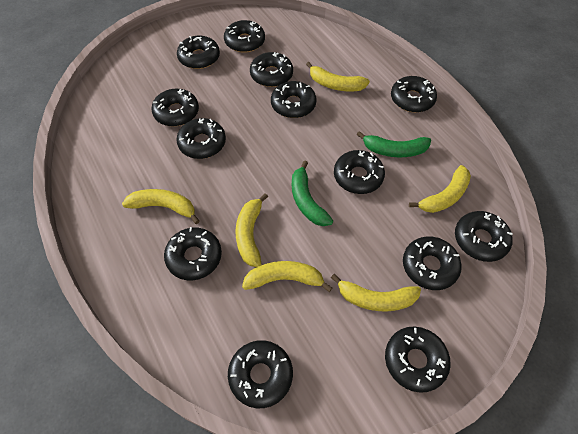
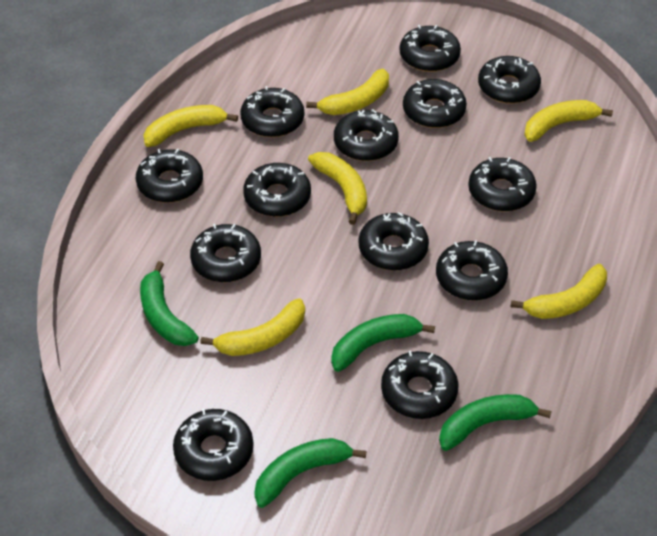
green banana: 2 -> 4

